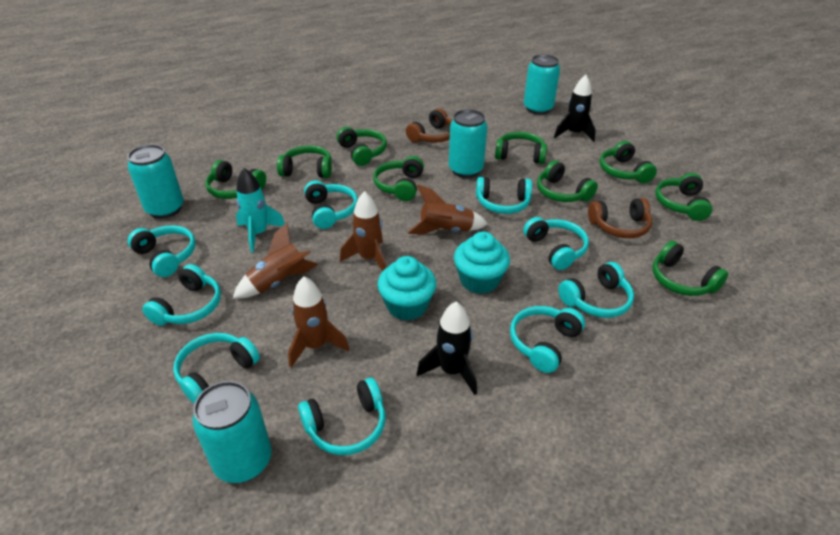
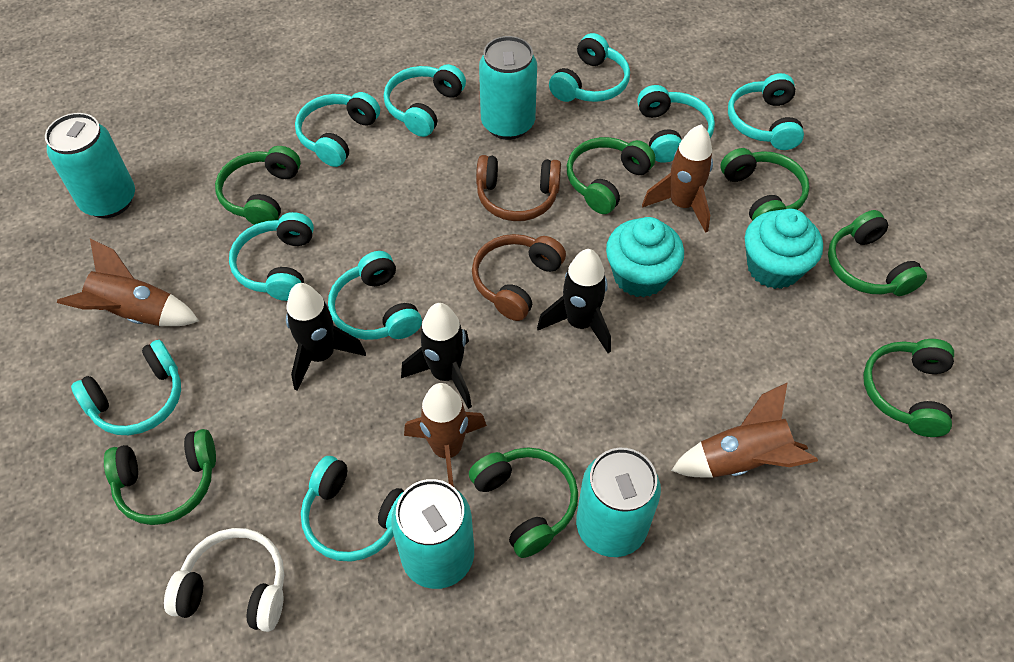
black rocket: 2 -> 3
green headphones: 9 -> 7
turquoise rocket: 1 -> 0
white headphones: 0 -> 1

